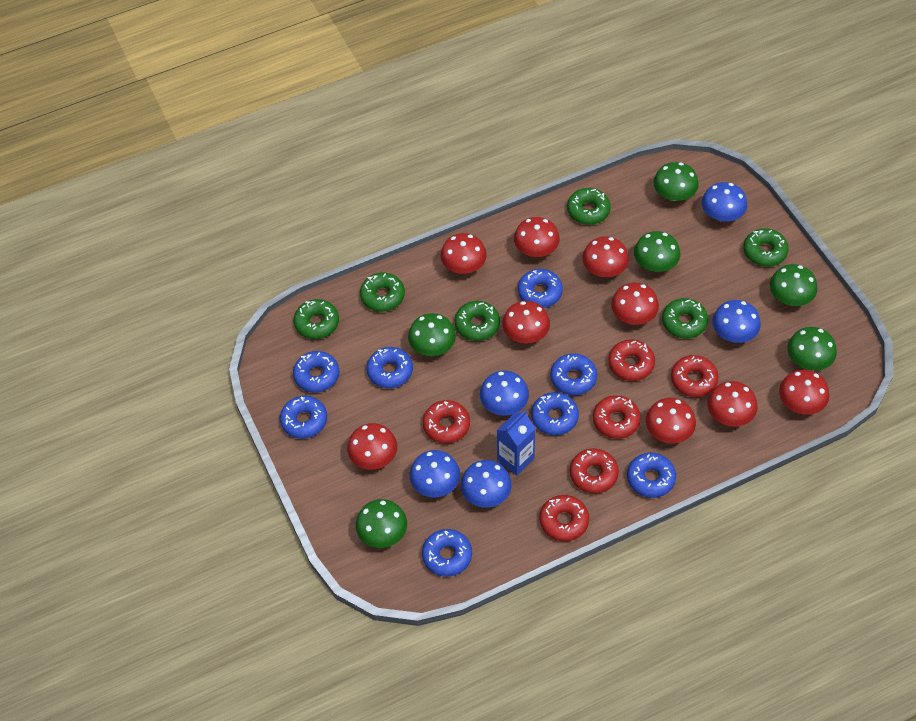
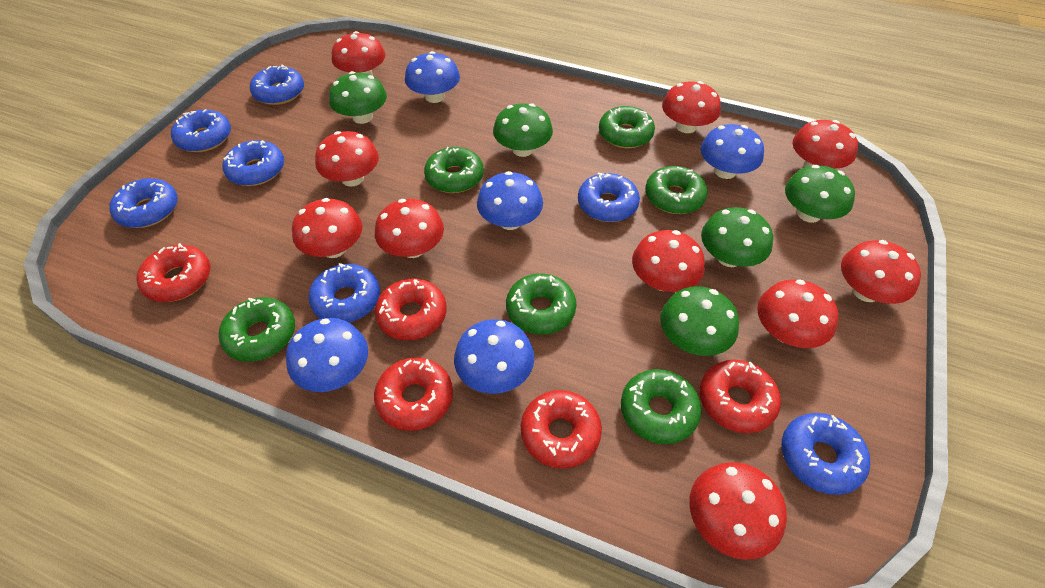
blue carton: 1 -> 0
blue donut: 8 -> 7
green mushroom: 6 -> 5
red donut: 6 -> 5
red mushroom: 9 -> 10

